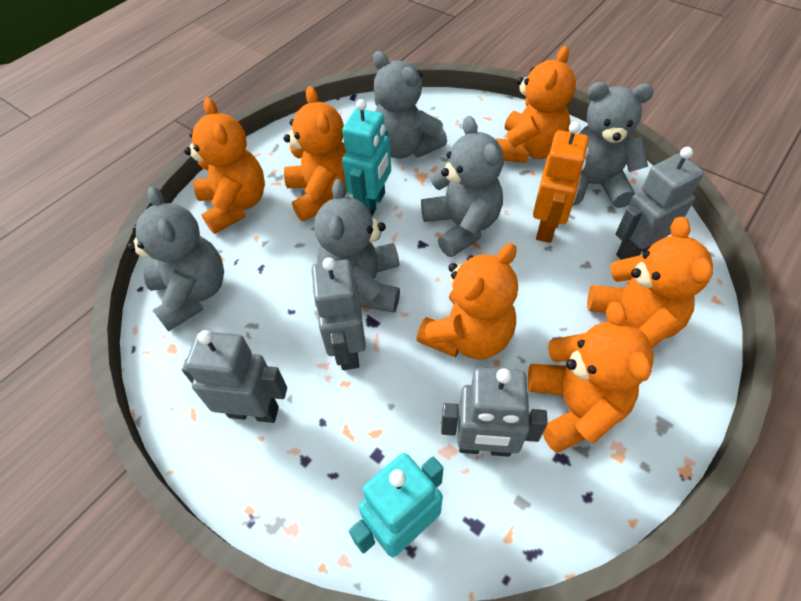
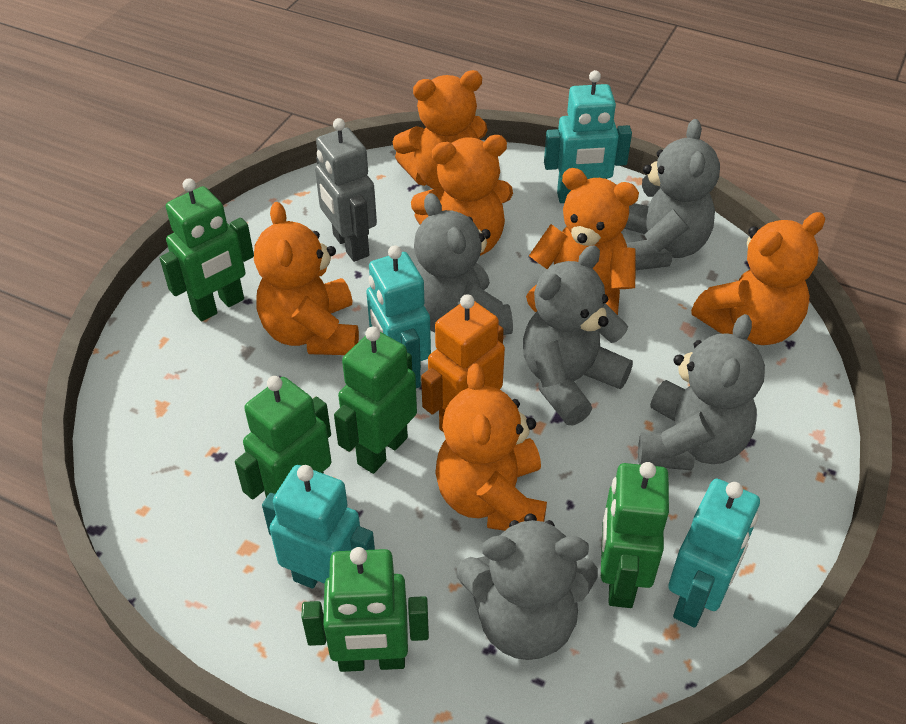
green robot: 0 -> 5
grey robot: 4 -> 1
turquoise robot: 2 -> 4

